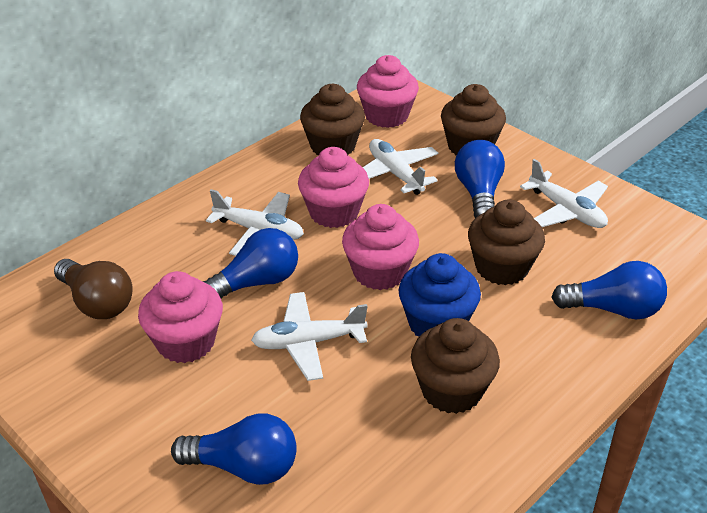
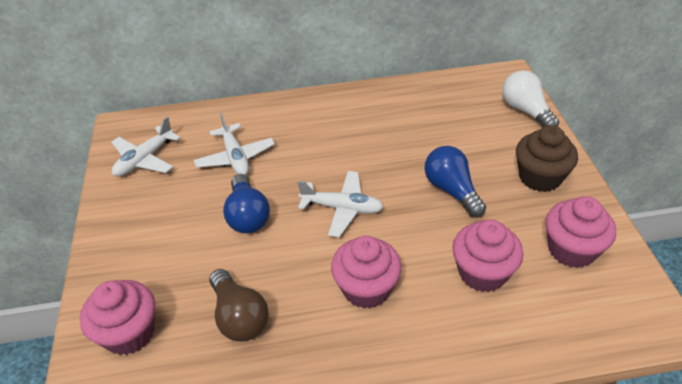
blue cupcake: 1 -> 0
blue light bulb: 4 -> 2
brown cupcake: 4 -> 1
white light bulb: 0 -> 1
white plane: 4 -> 3

